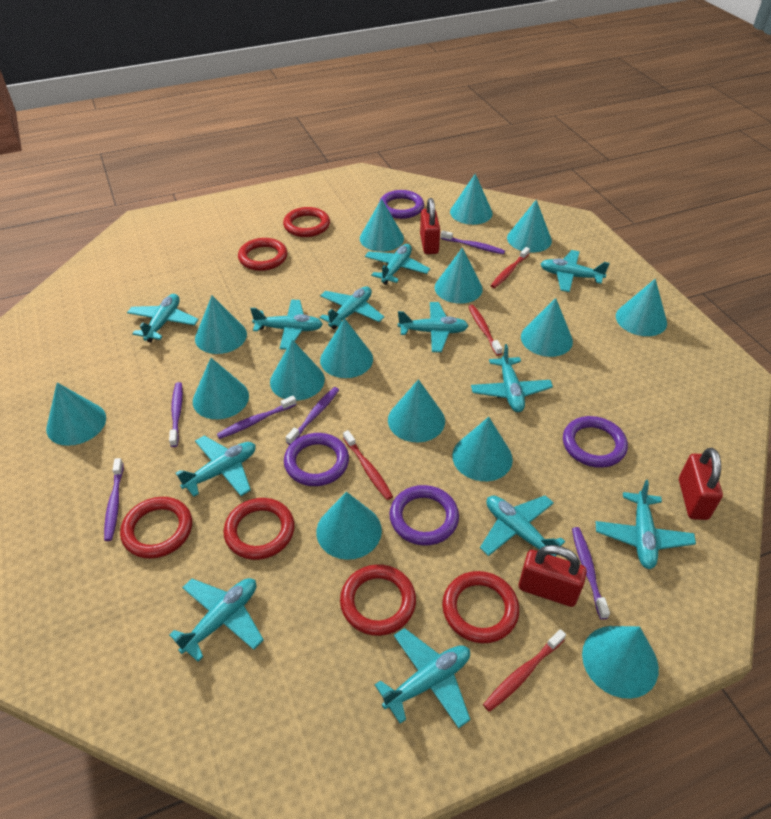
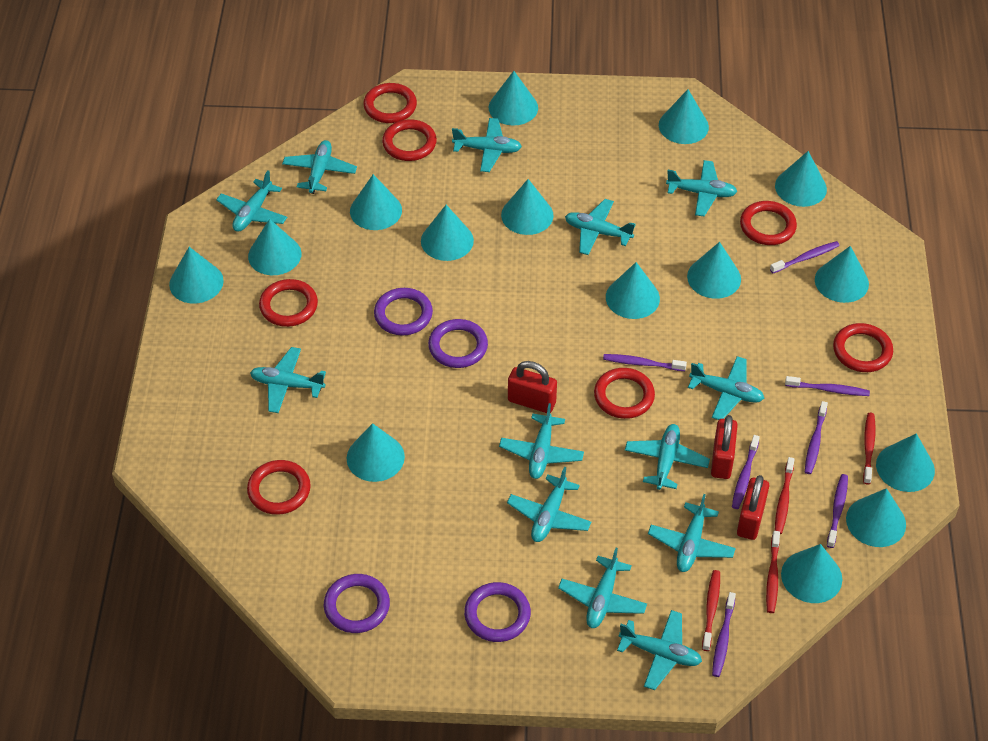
purple toothbrush: 6 -> 7
red ring: 6 -> 7
turquoise plane: 12 -> 13

